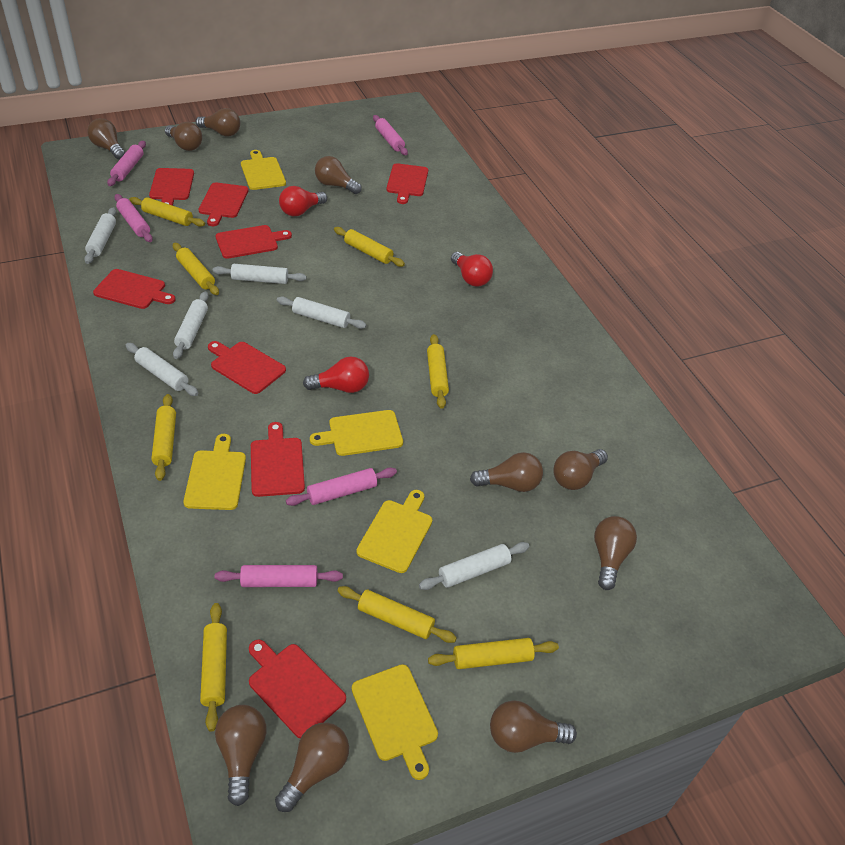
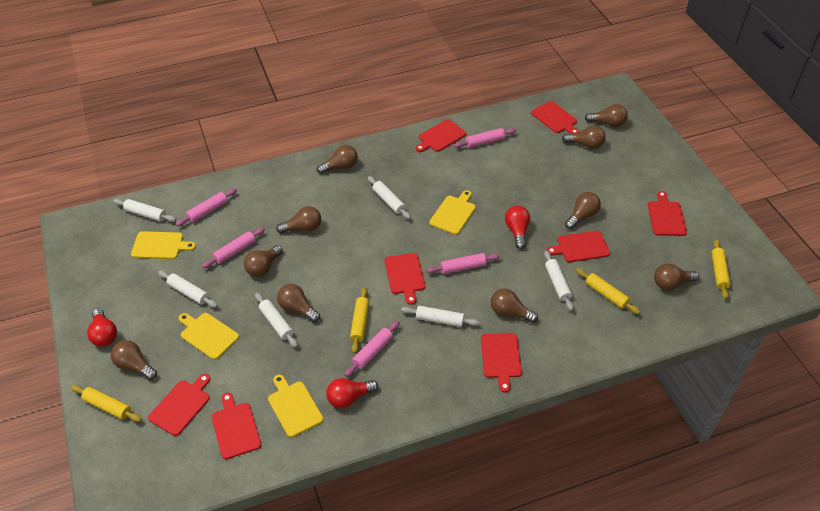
yellow cutting board: 5 -> 4
yellow rolling pin: 8 -> 4

